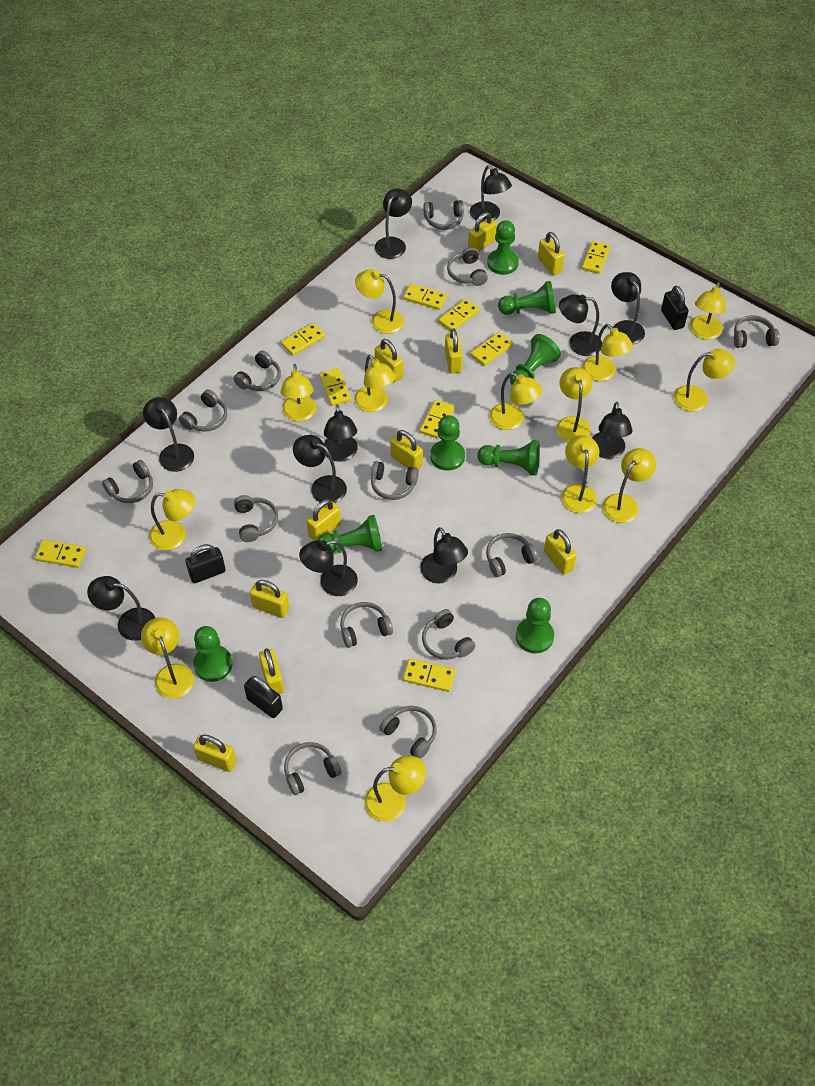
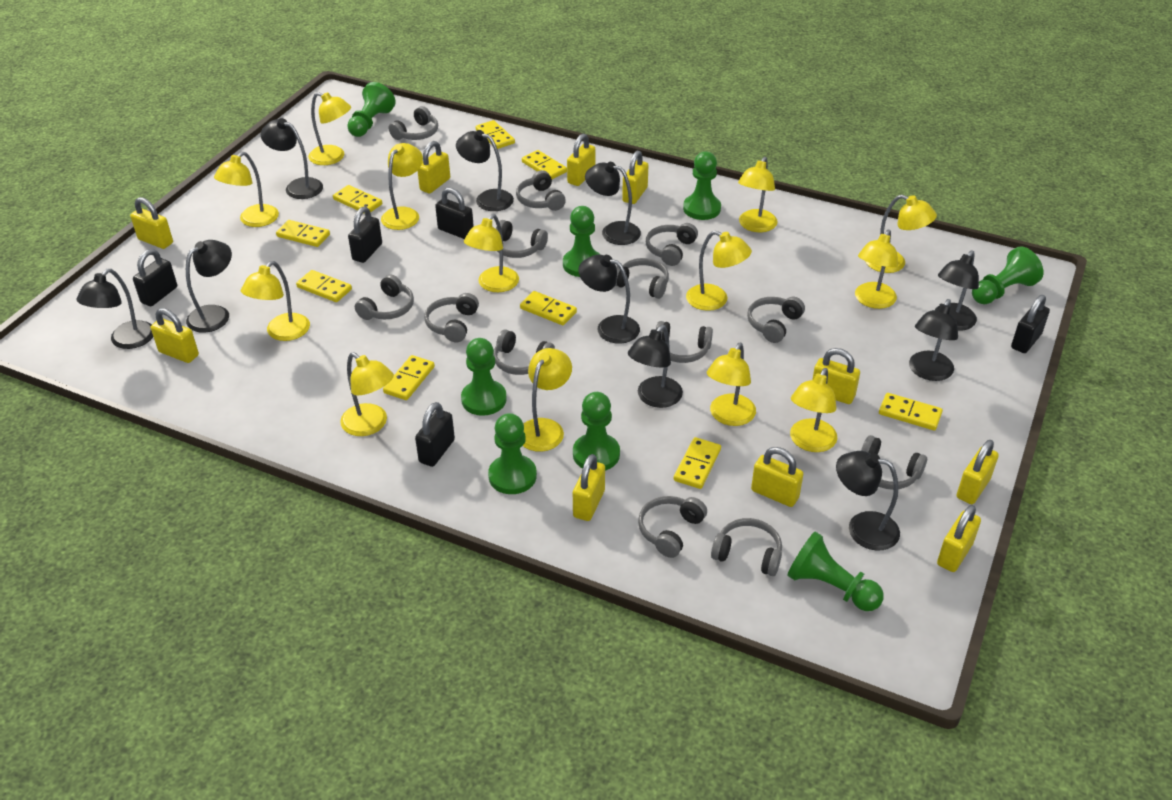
black lamp: 11 -> 10
black padlock: 3 -> 5

